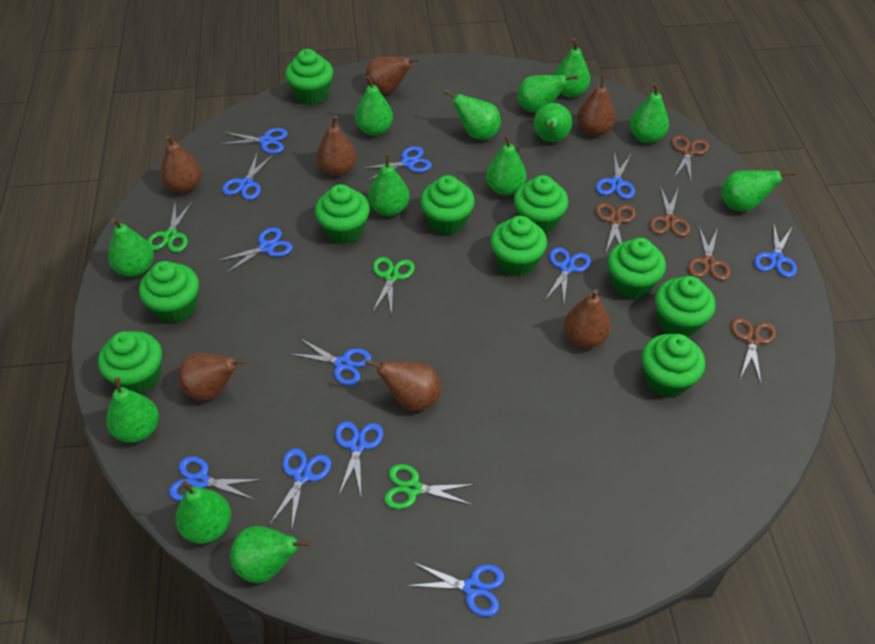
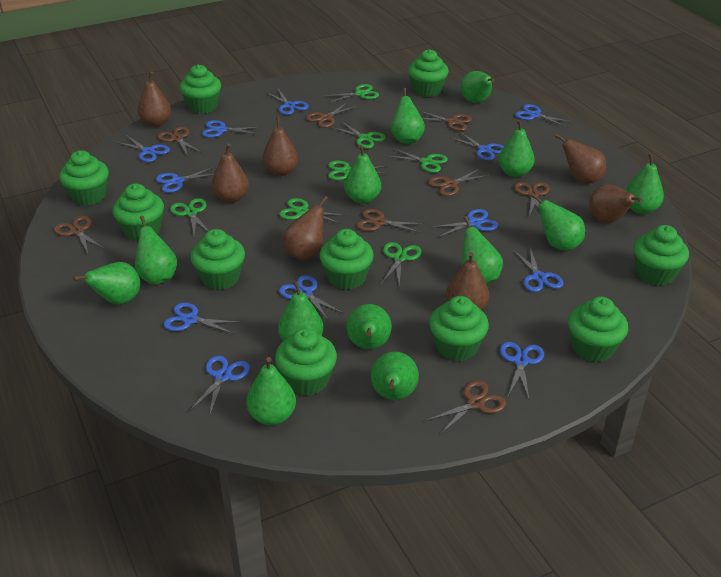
brown scissors: 5 -> 8
green scissors: 3 -> 7

